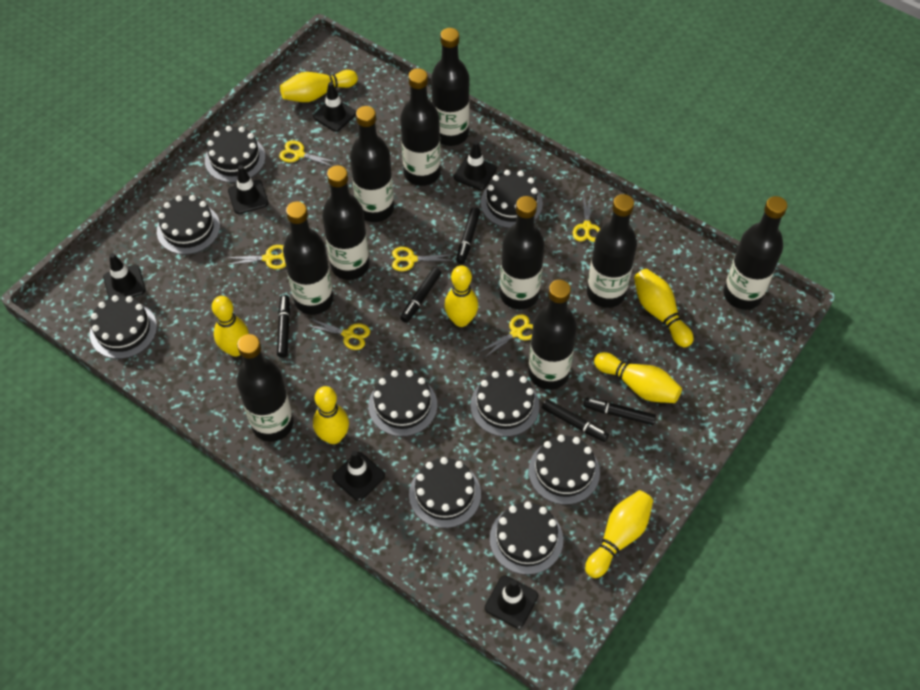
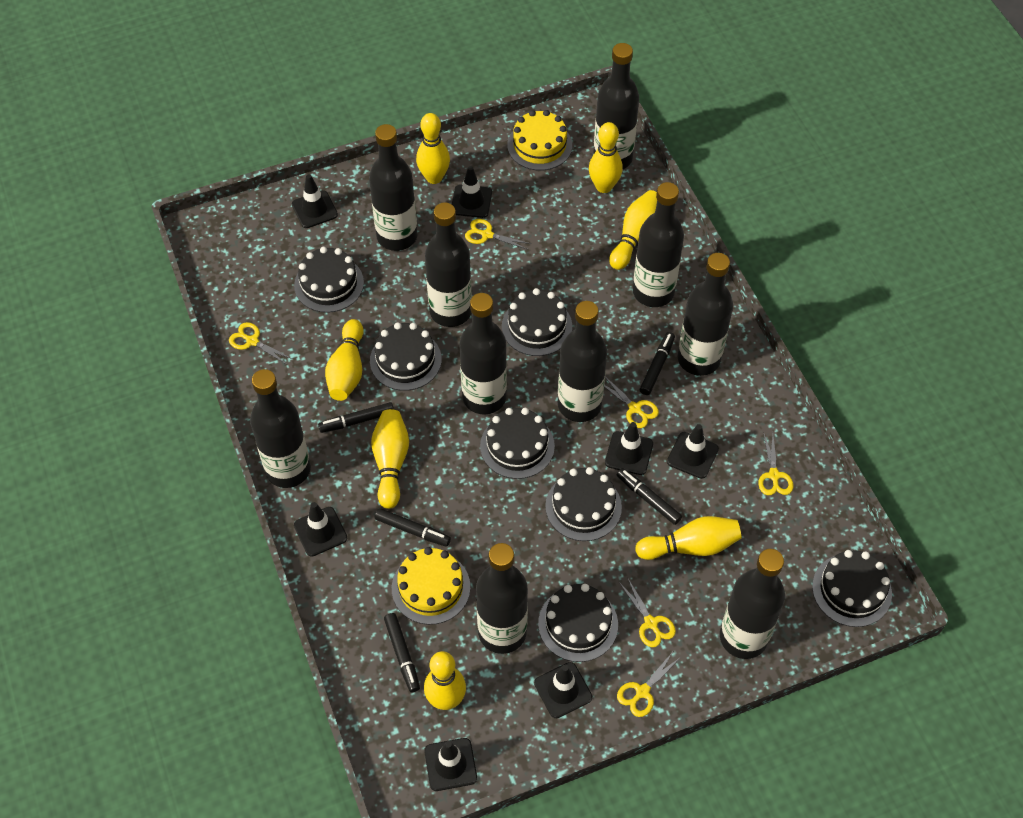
black cake: 9 -> 7
black traffic cone: 6 -> 7
yellow cake: 0 -> 2

